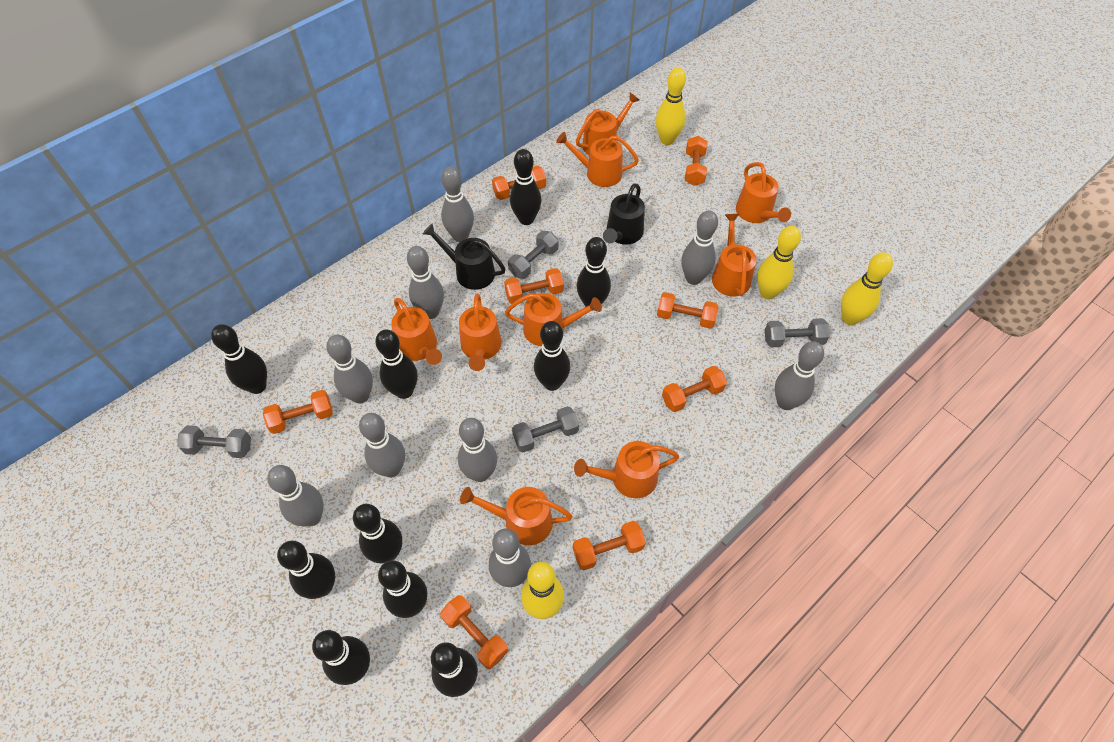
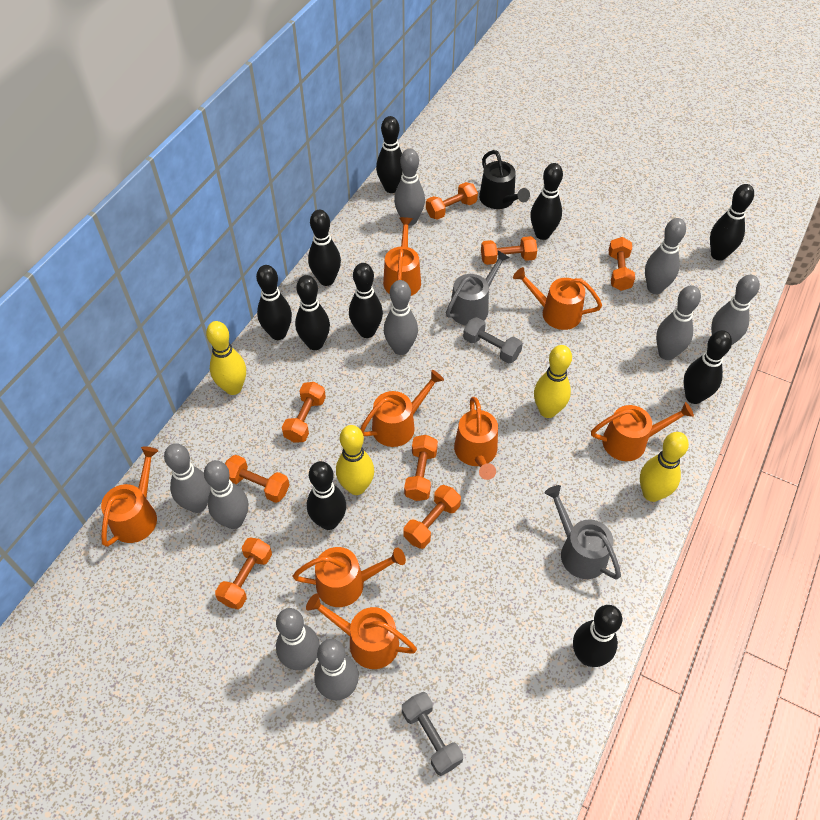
black watering can: 2 -> 1
grey dumbbell: 4 -> 2
grey watering can: 0 -> 2
orange watering can: 9 -> 8

